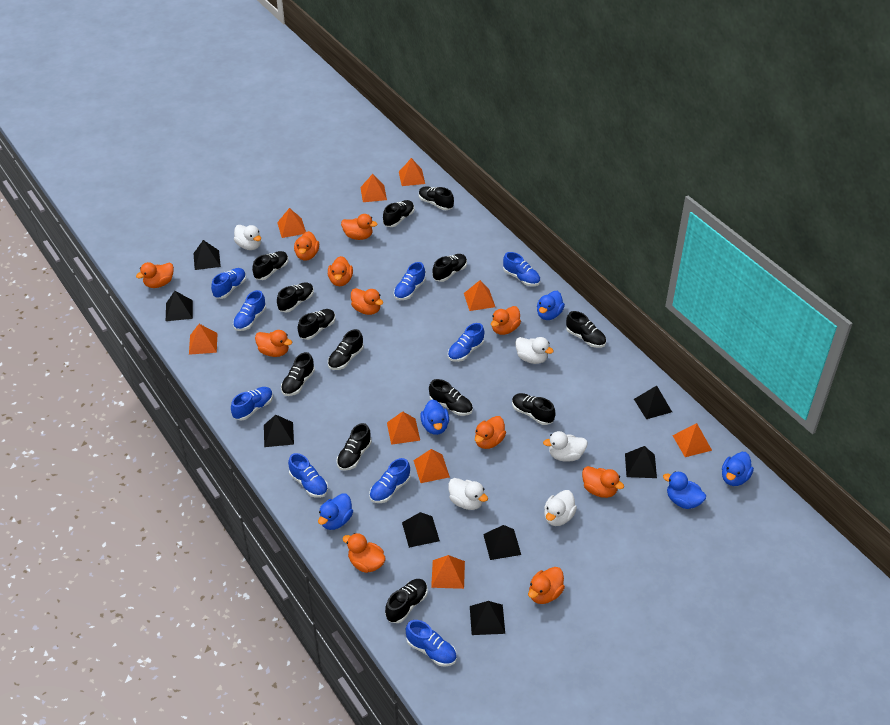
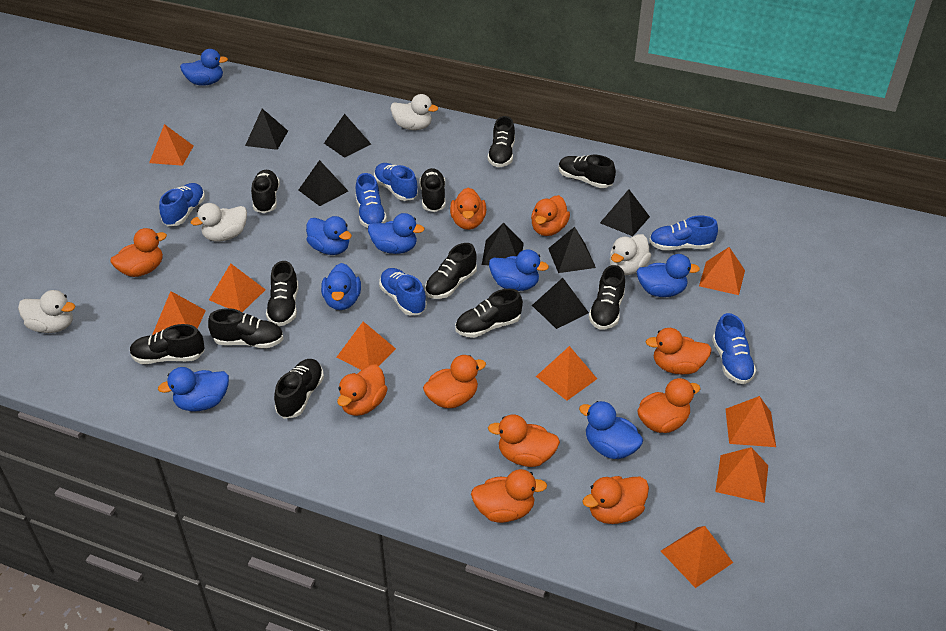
black pyramid: 8 -> 7
black shoe: 13 -> 11
blue duck: 5 -> 8
blue shoe: 9 -> 6
orange duck: 11 -> 10
white duck: 5 -> 4

